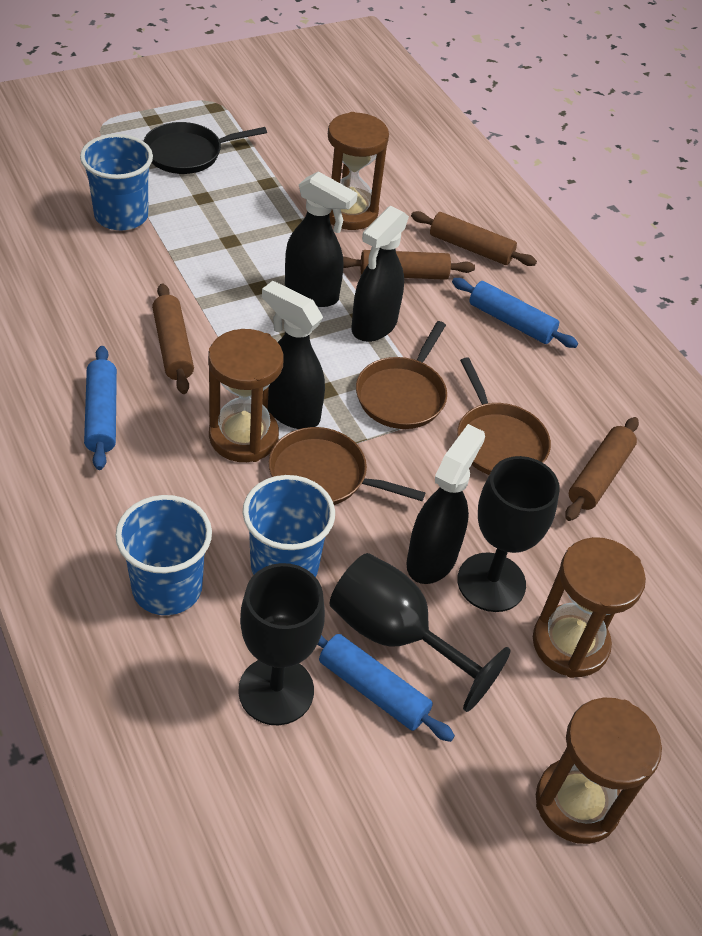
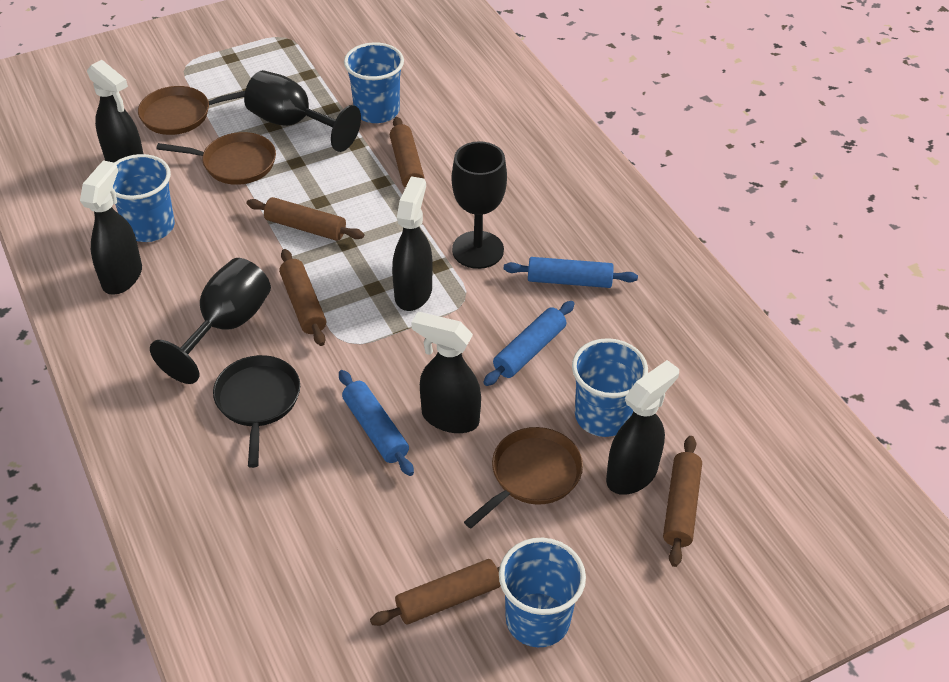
black spray bottle: 4 -> 5
blue cup: 3 -> 4
brown hourglass: 4 -> 0
brown rolling pin: 4 -> 5

